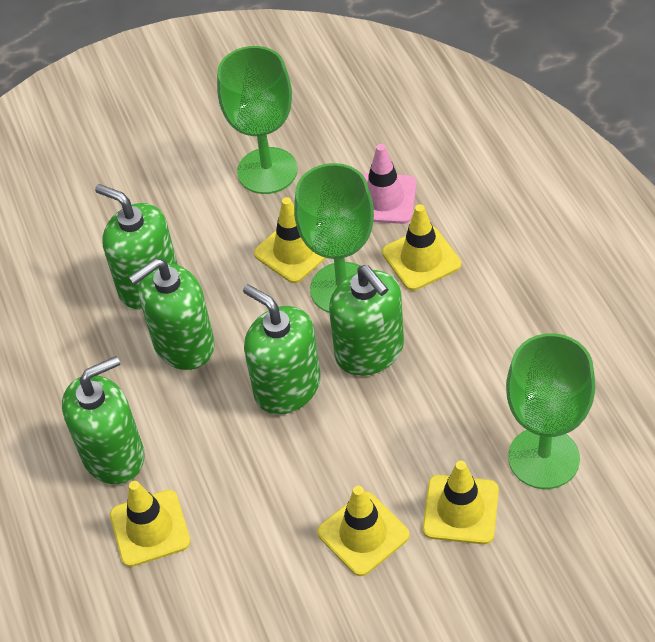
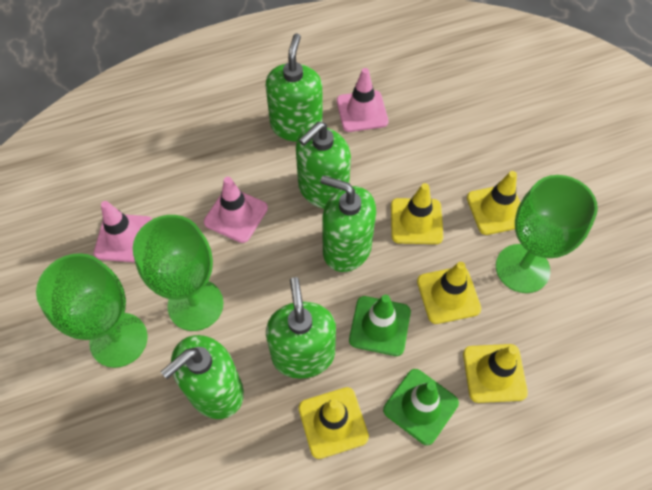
green traffic cone: 0 -> 2
pink traffic cone: 1 -> 3

